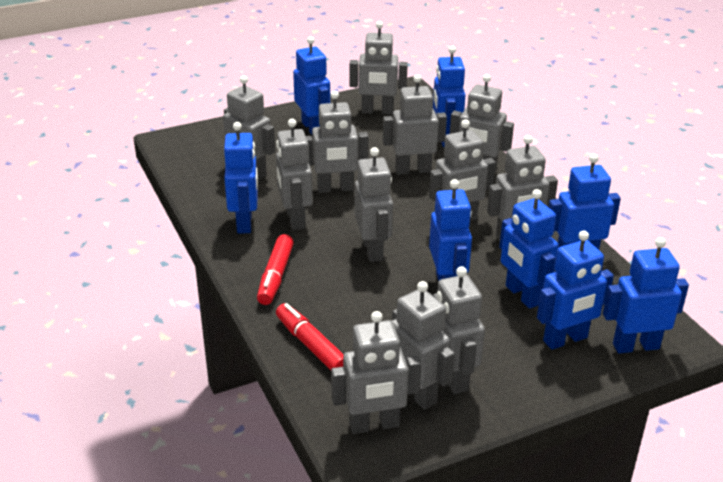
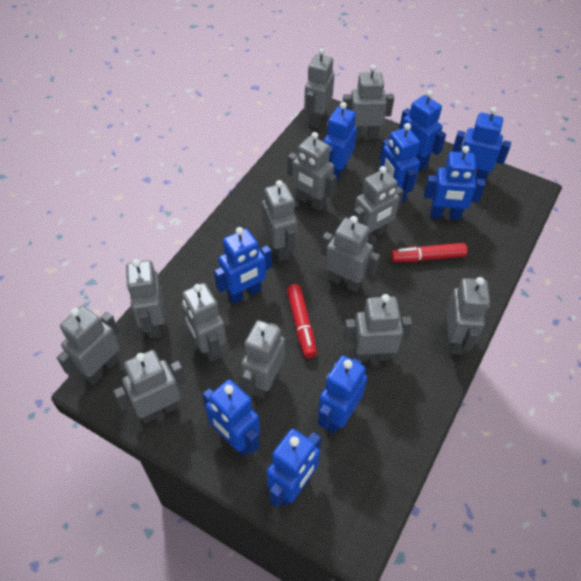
blue robot: 8 -> 9
grey robot: 12 -> 13

